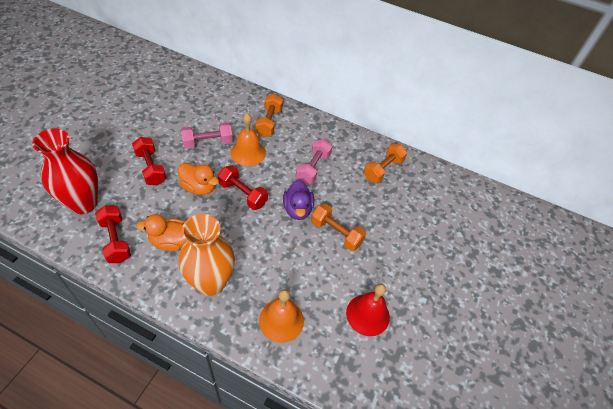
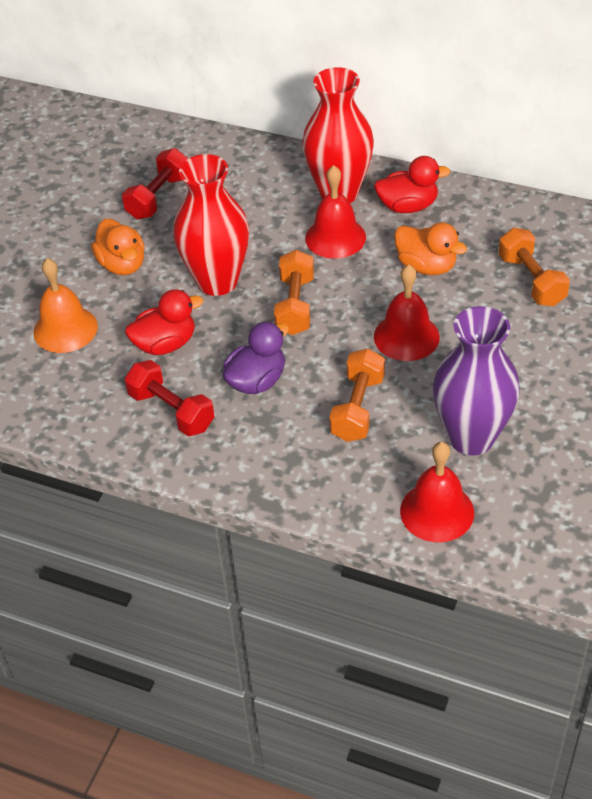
orange bell: 2 -> 1
orange vase: 1 -> 0
pink dumbbell: 2 -> 0
purple vase: 0 -> 1
red bell: 1 -> 3
red duck: 0 -> 2
red dumbbell: 3 -> 2
red vase: 1 -> 2

